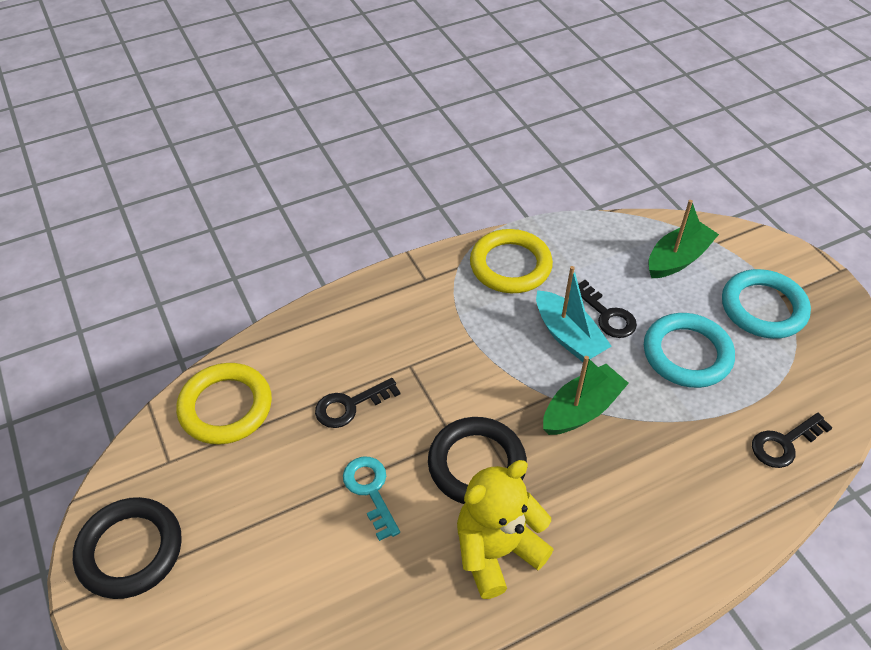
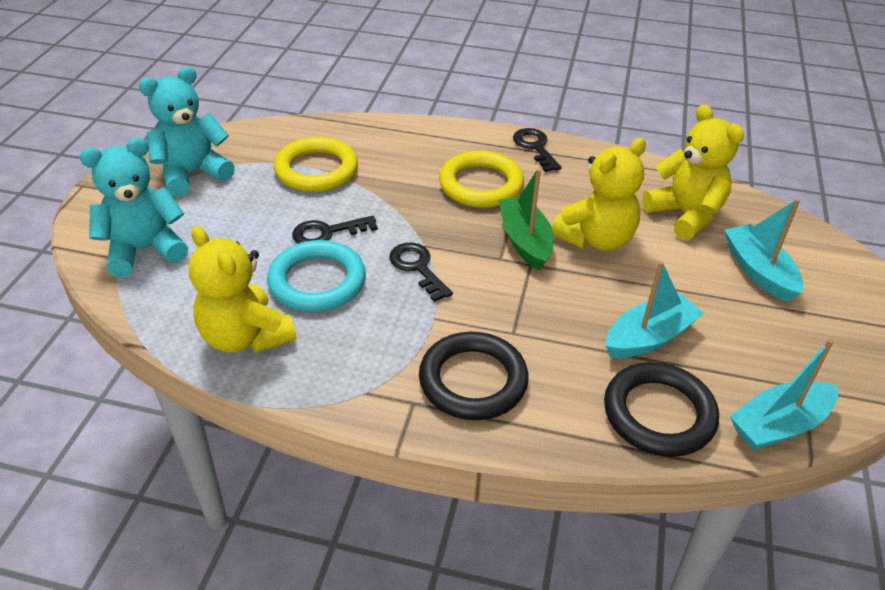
green boat: 2 -> 1
turquoise boat: 1 -> 3
turquoise key: 1 -> 0
turquoise ring: 2 -> 1
turquoise teddy bear: 0 -> 2
yellow teddy bear: 1 -> 3

